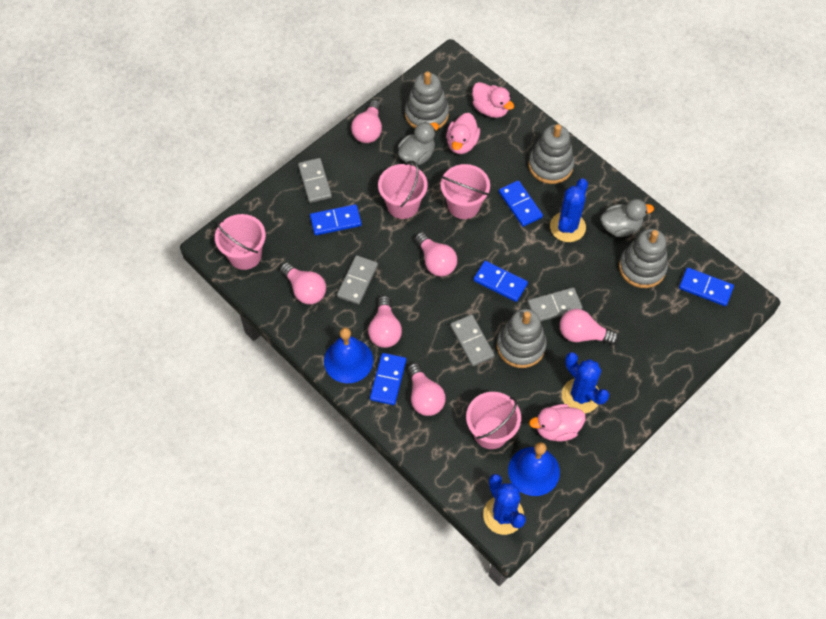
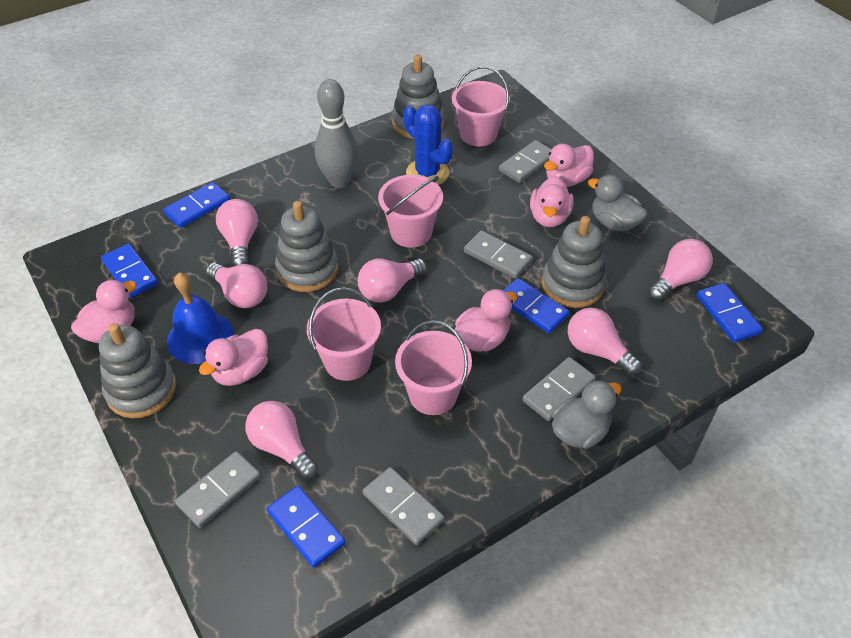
blue bell: 2 -> 1
blue cactus: 3 -> 1
grey bowling pin: 0 -> 1
grey domino: 4 -> 5
pink duck: 3 -> 5

